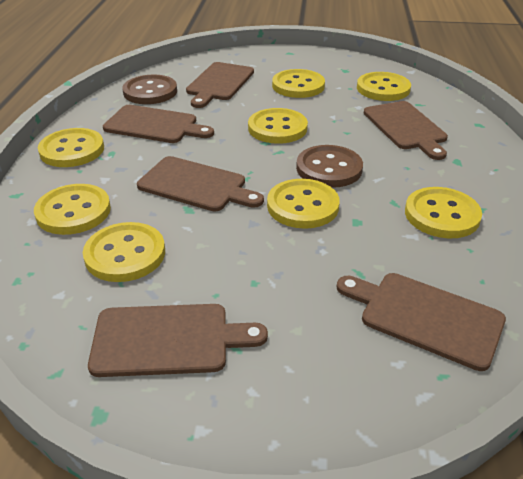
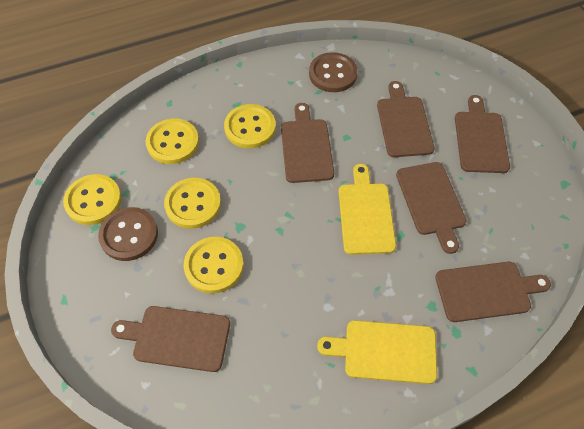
yellow button: 8 -> 5
yellow cutting board: 0 -> 2

